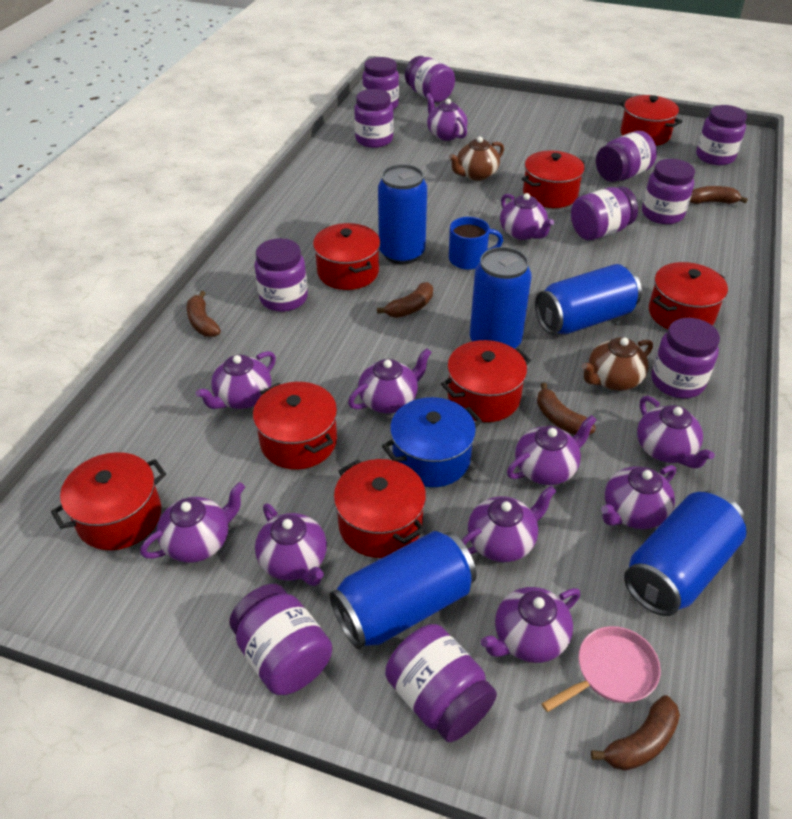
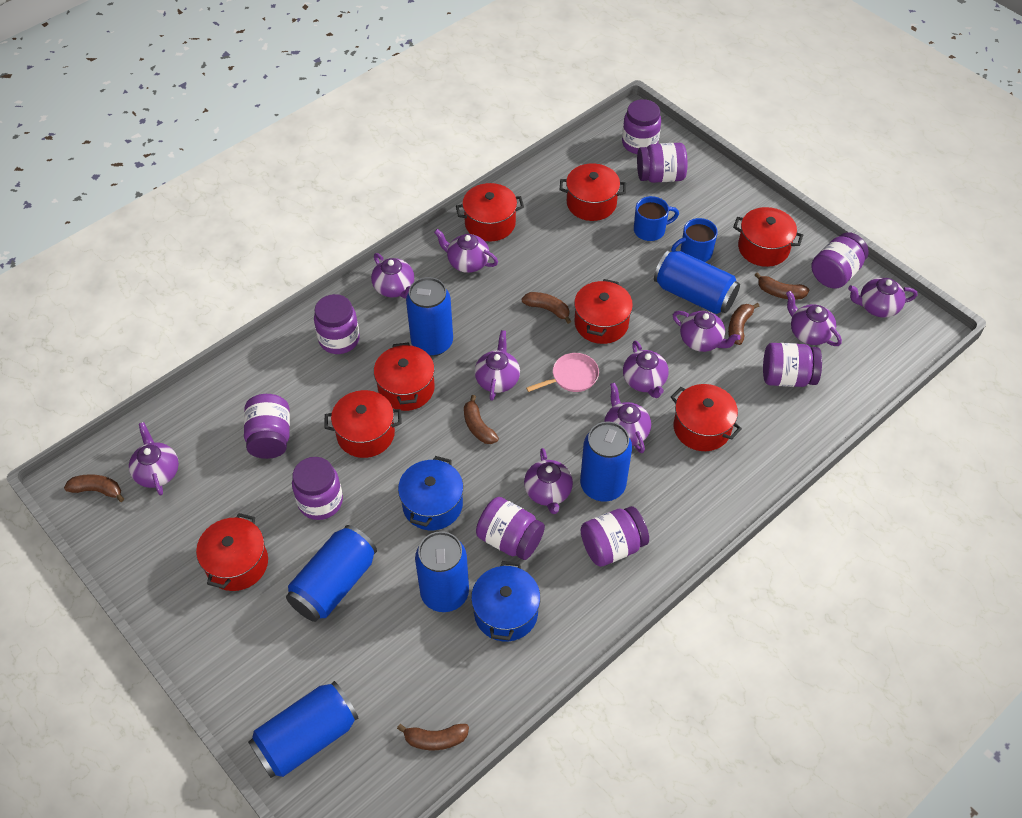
blue can: 5 -> 6
blue mug: 1 -> 2
blue pot: 1 -> 2
brown banana: 5 -> 6
brown teapot: 2 -> 0
purple jar: 11 -> 9
purple teapot: 11 -> 10

